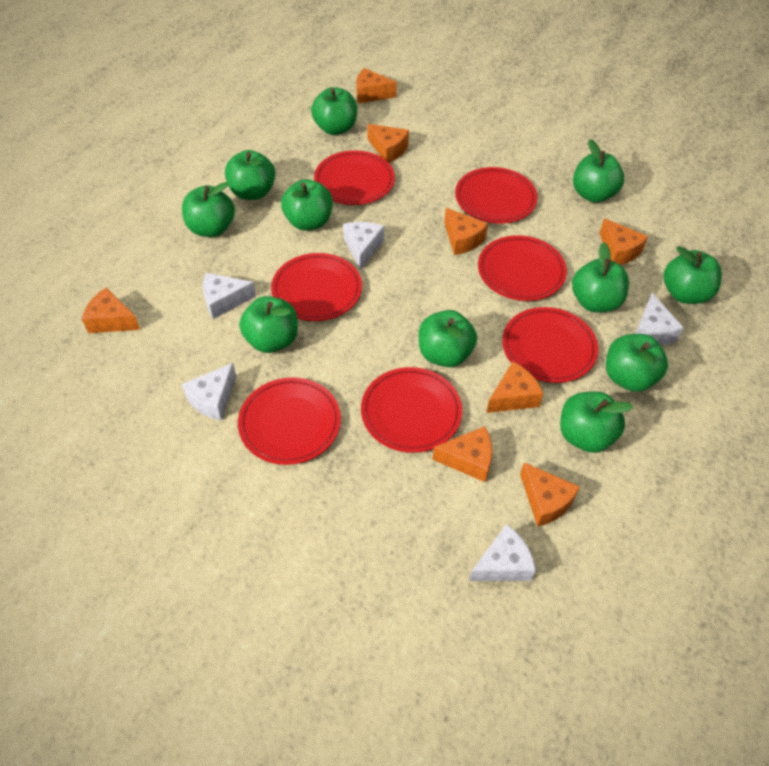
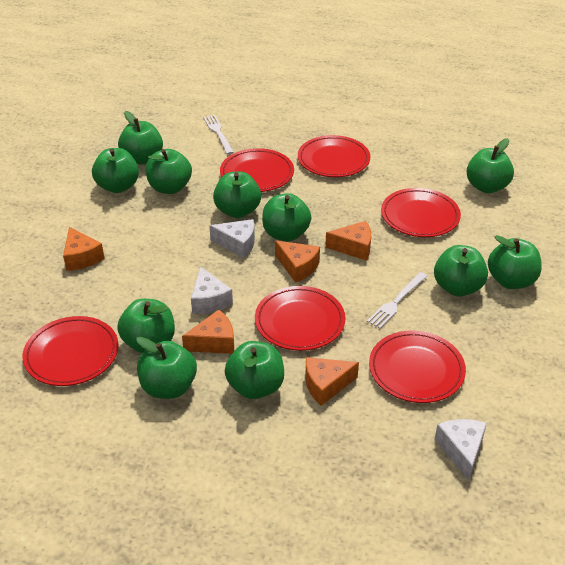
orange cheese: 8 -> 5
red plate: 7 -> 6
white cheese: 5 -> 3
white fork: 0 -> 2

